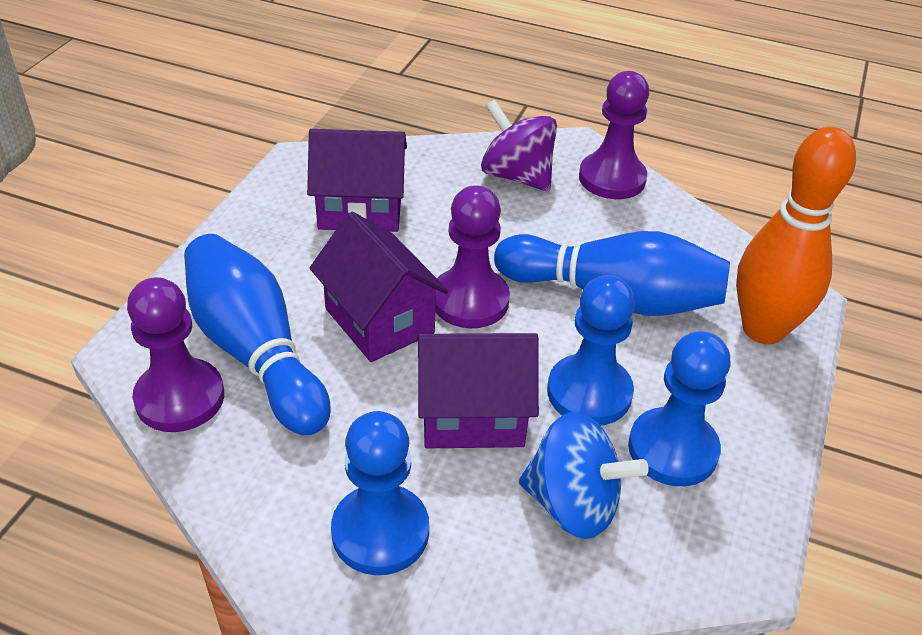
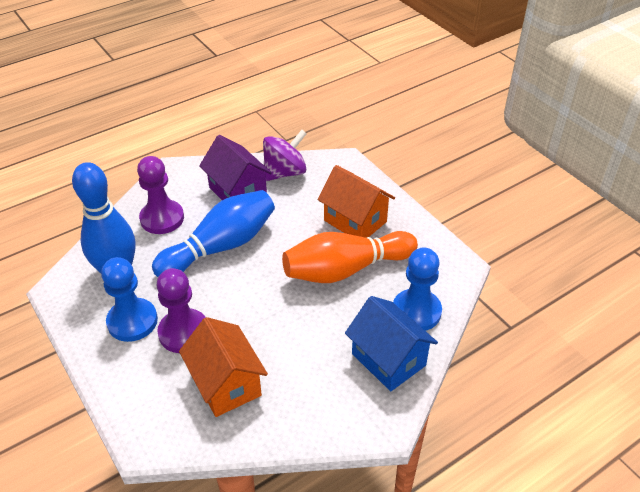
blue house: 0 -> 1
blue pawn: 3 -> 2
blue spinning top: 1 -> 0
orange house: 0 -> 2
purple house: 3 -> 1
purple pawn: 3 -> 2

